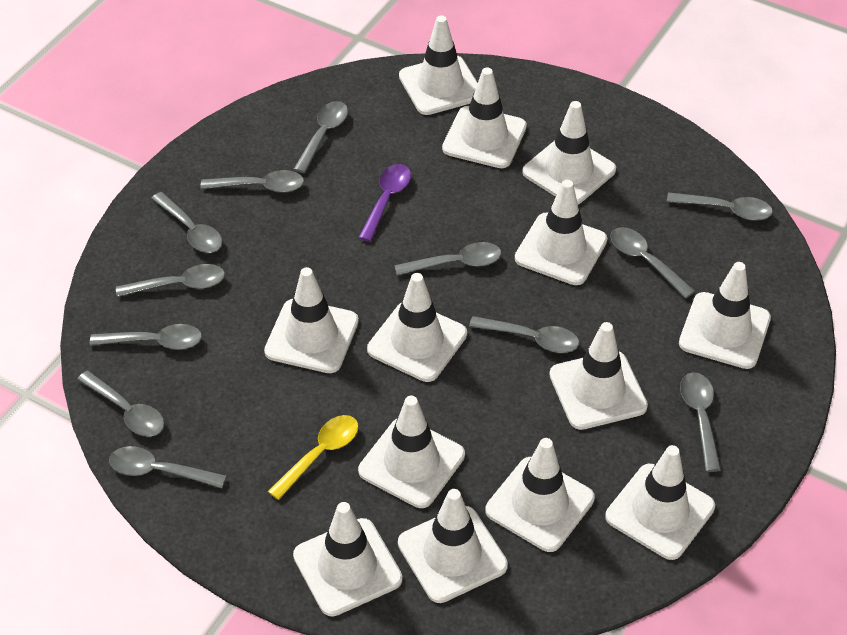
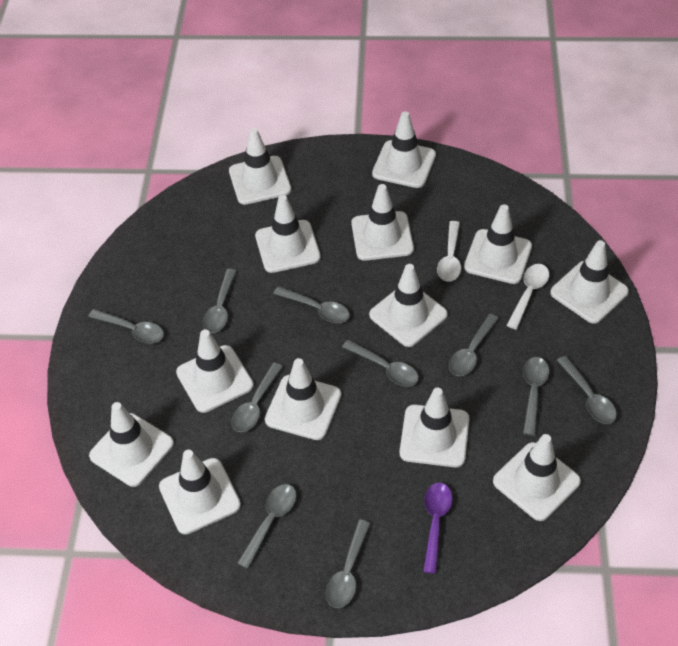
grey spoon: 12 -> 10
white spoon: 0 -> 2
yellow spoon: 1 -> 0

